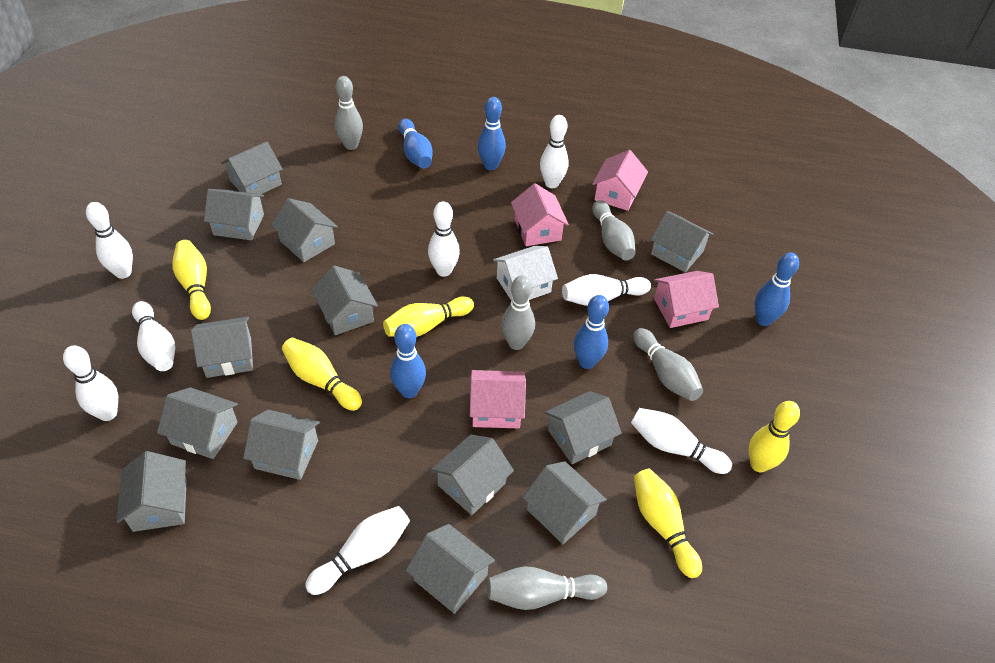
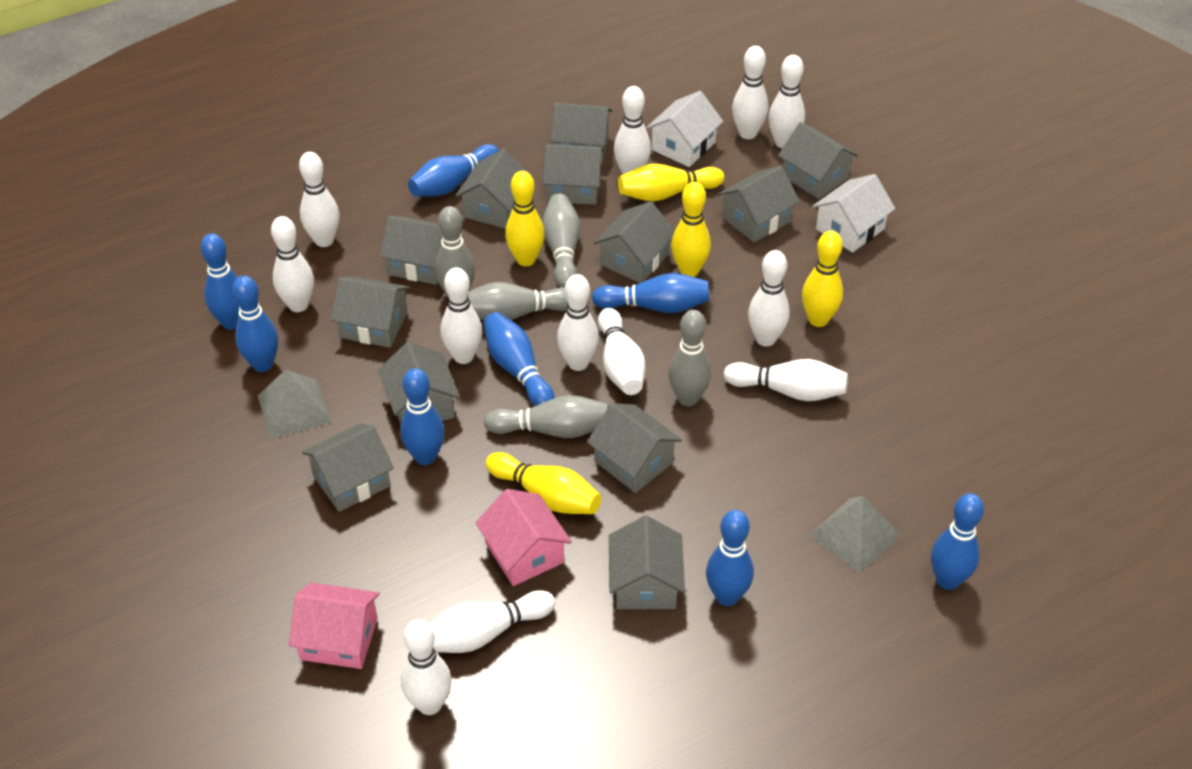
blue bowling pin: 5 -> 8
grey house: 13 -> 12
grey pyramid: 0 -> 2
pink house: 4 -> 2
white bowling pin: 8 -> 12
white house: 1 -> 2

